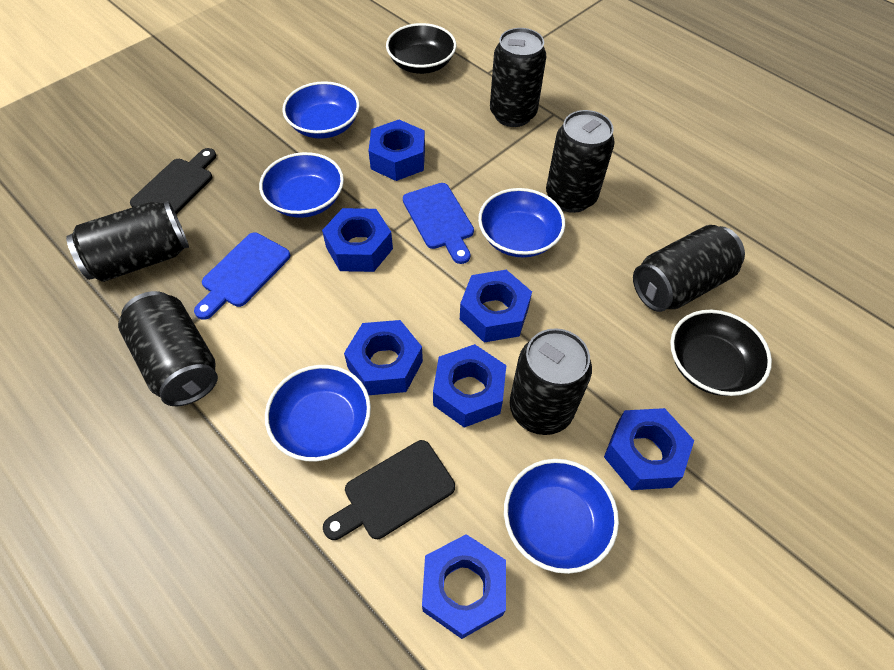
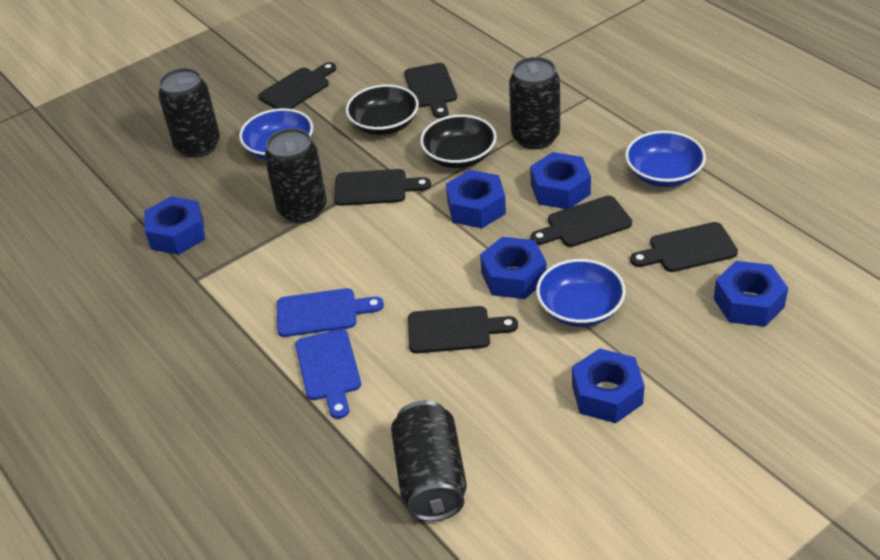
black can: 6 -> 4
black cutting board: 2 -> 6
blue bowl: 5 -> 3
blue nut: 7 -> 6

